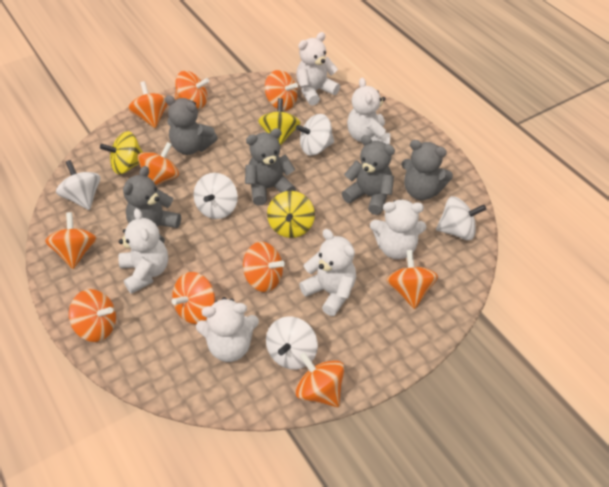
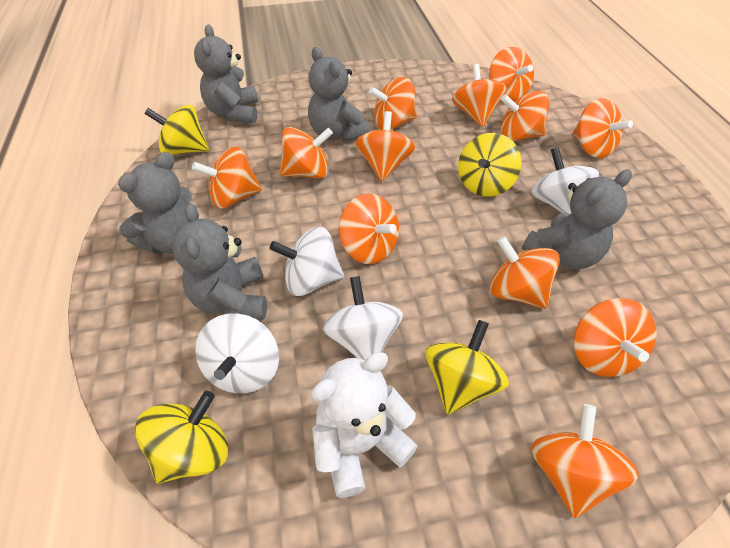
orange spinning top: 10 -> 12
white spinning top: 5 -> 4
white teddy bear: 6 -> 1
yellow spinning top: 3 -> 4

